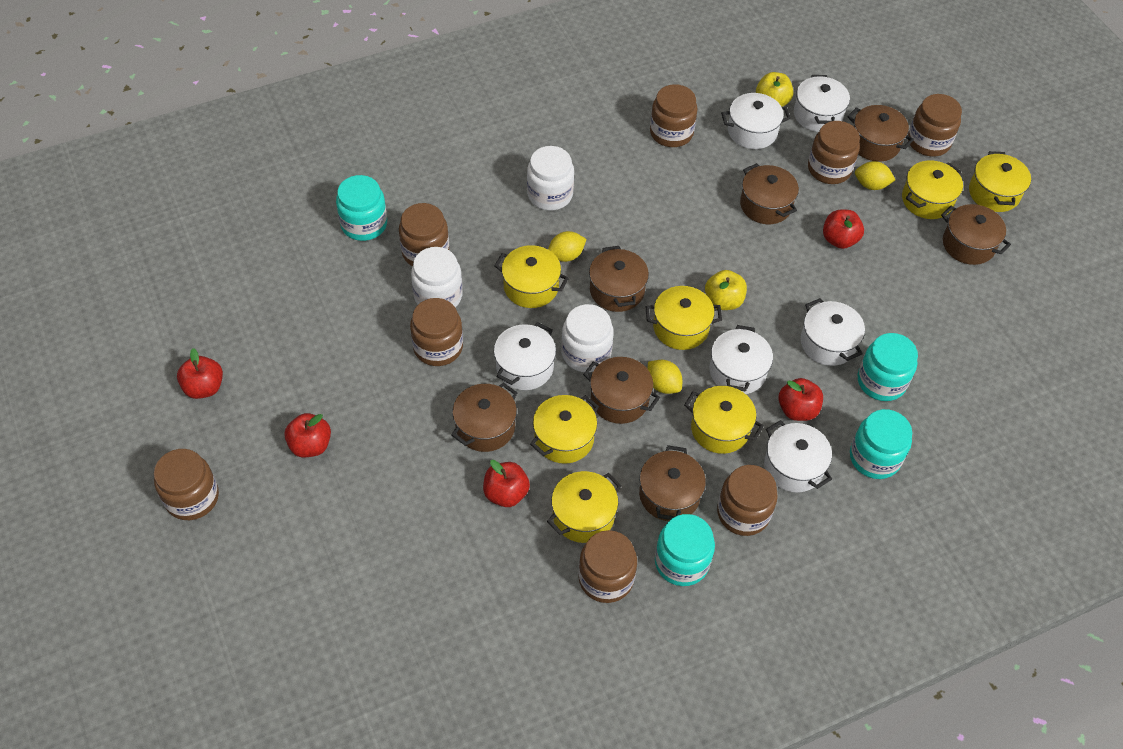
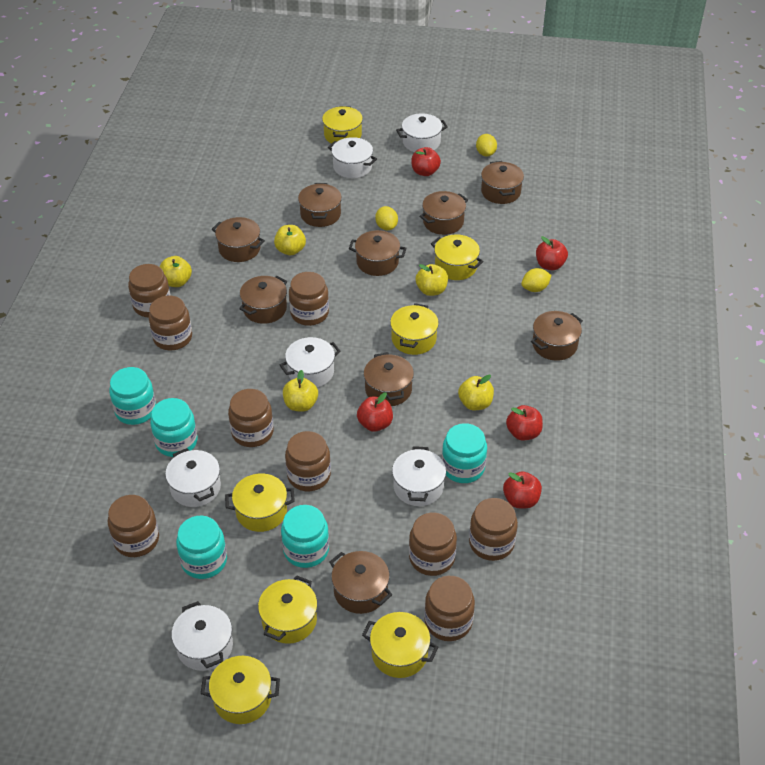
brown jar: 8 -> 9
brown pot: 7 -> 9
turquoise jar: 4 -> 5
white jar: 3 -> 0
yellow apple: 2 -> 5

